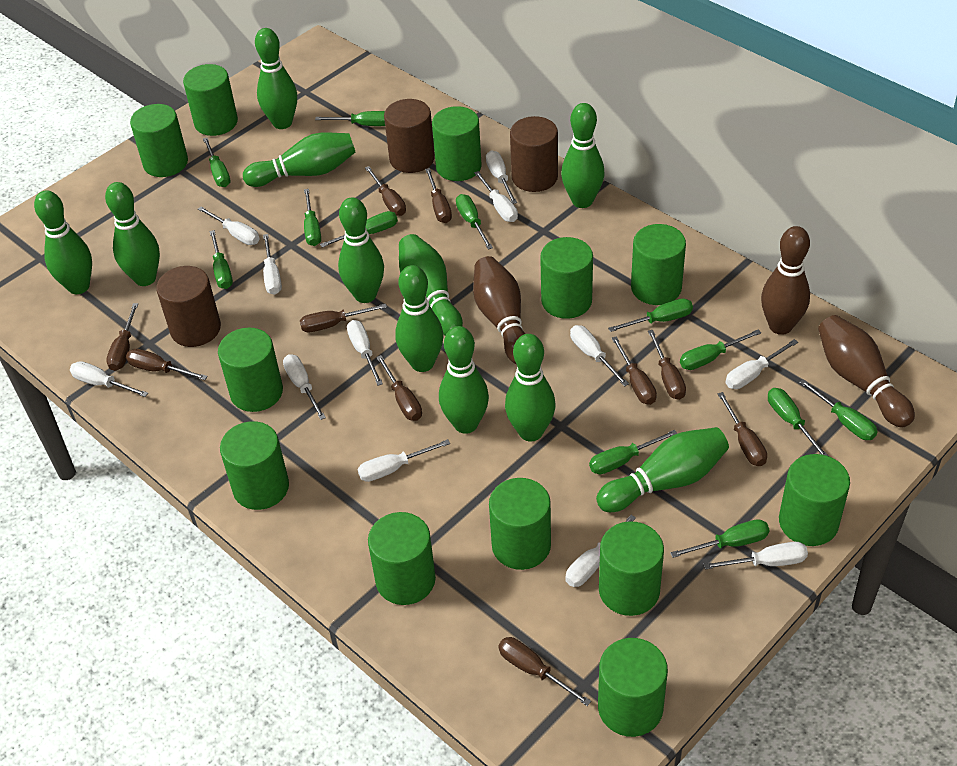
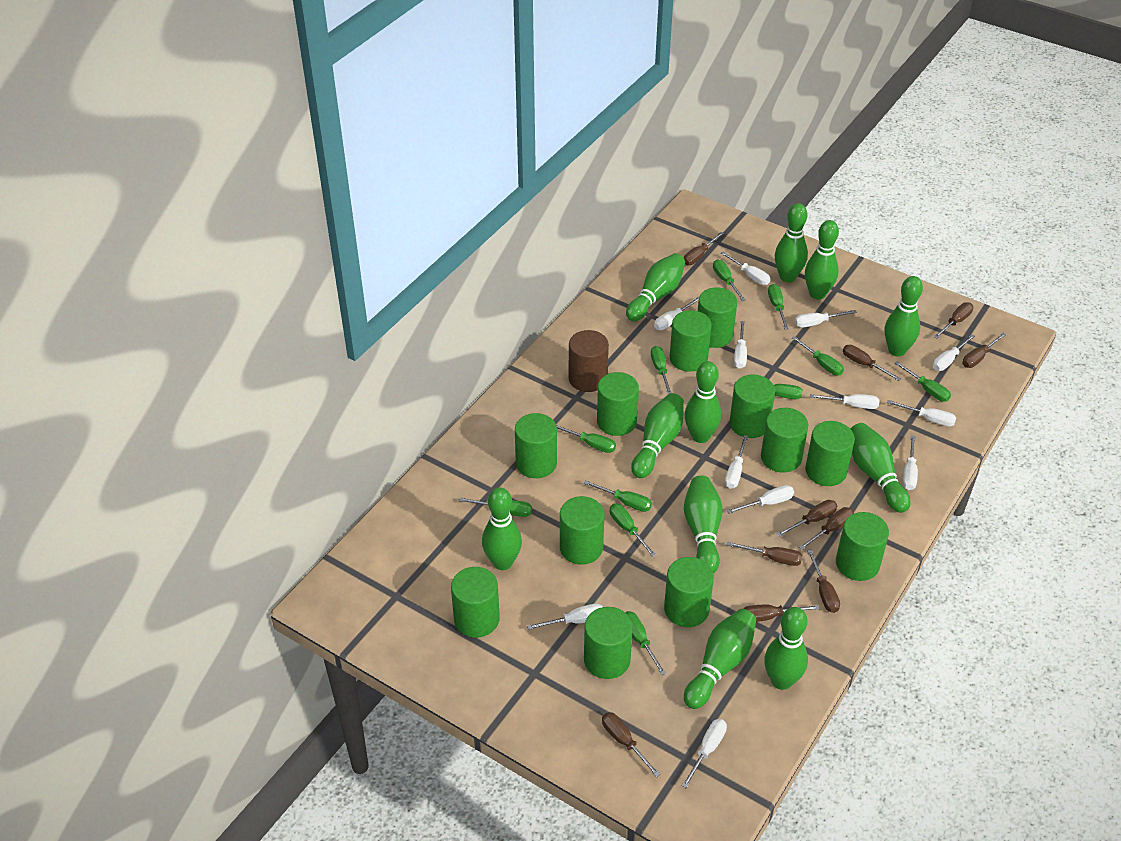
brown bowling pin: 3 -> 0
brown cylinder: 3 -> 1
green screwdriver: 12 -> 11

